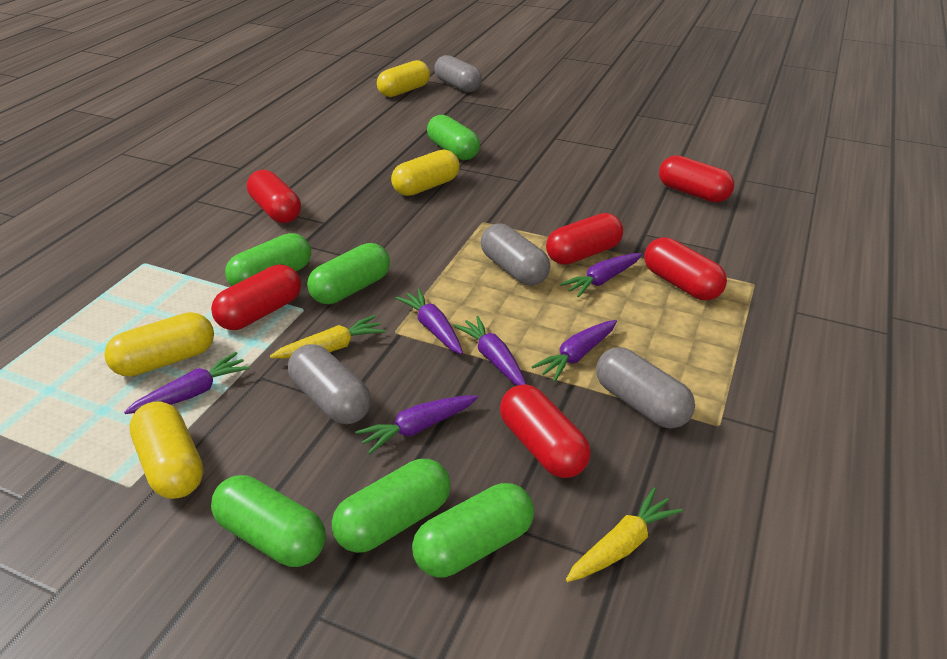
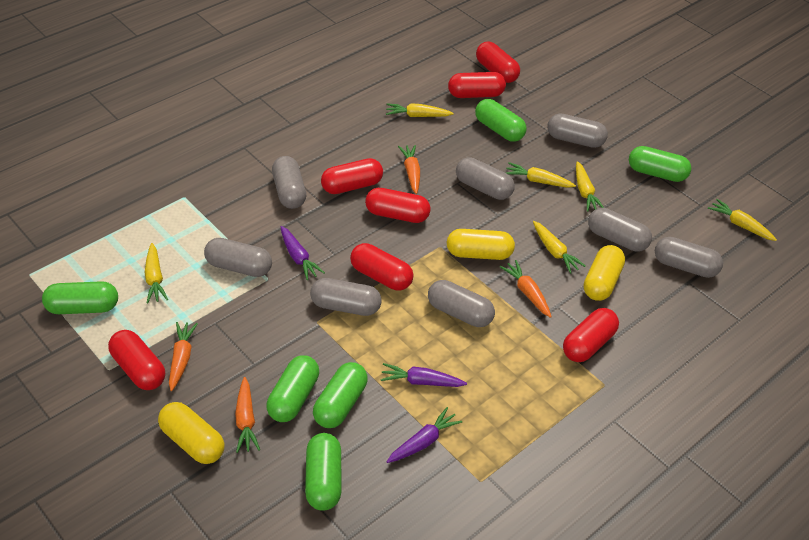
grey capsule: 4 -> 8
orange carrot: 0 -> 4
purple carrot: 6 -> 3
red capsule: 6 -> 7
yellow capsule: 4 -> 3
yellow carrot: 2 -> 6

